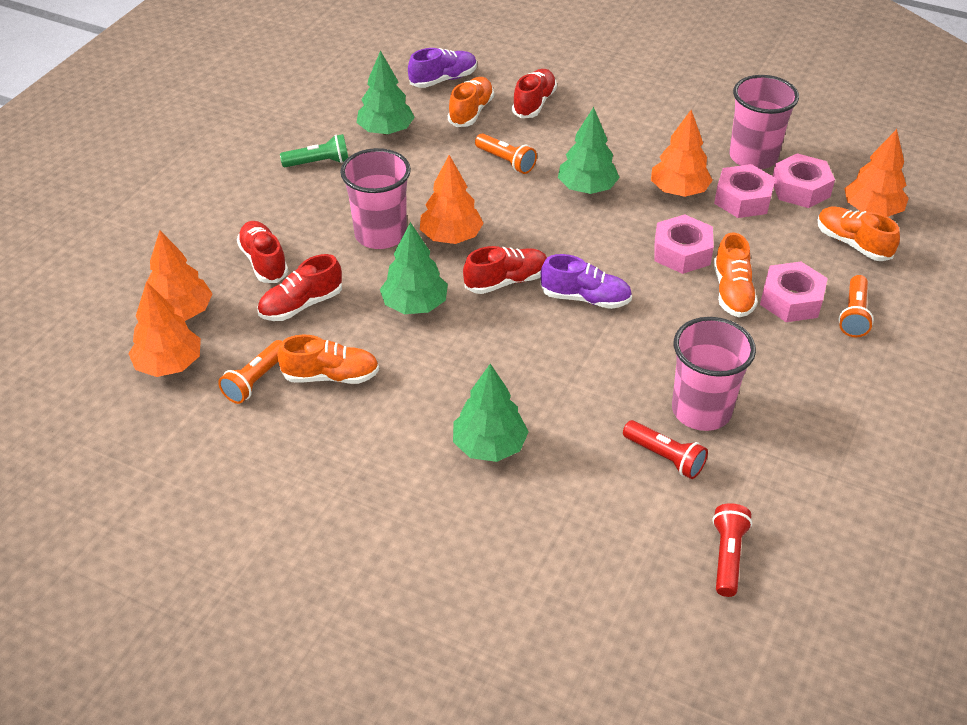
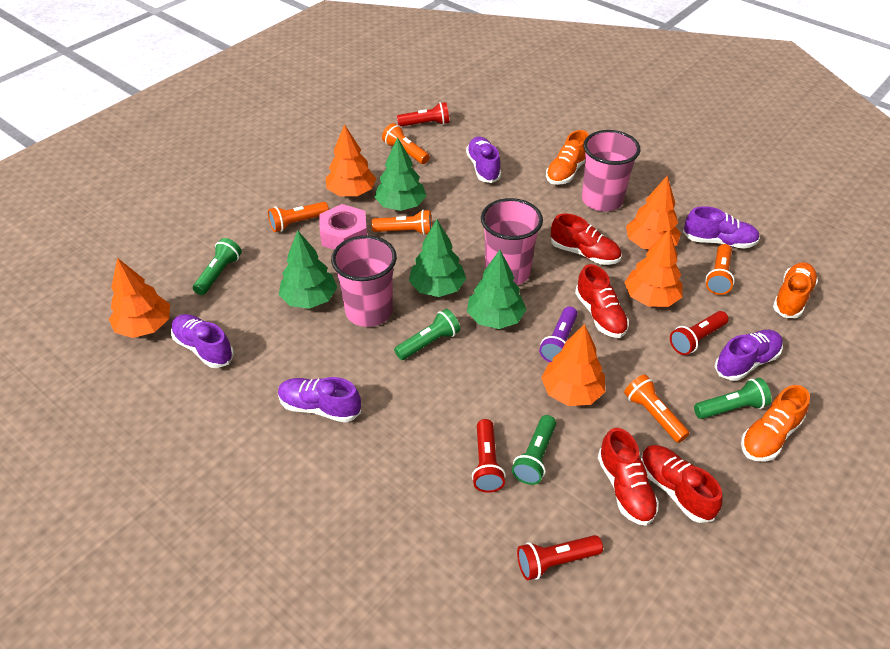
green flashlight: 1 -> 4
orange flashlight: 3 -> 5
orange shoe: 4 -> 3
pink nut: 4 -> 1
purple flashlight: 0 -> 1
purple shoe: 2 -> 5
red flashlight: 2 -> 4

